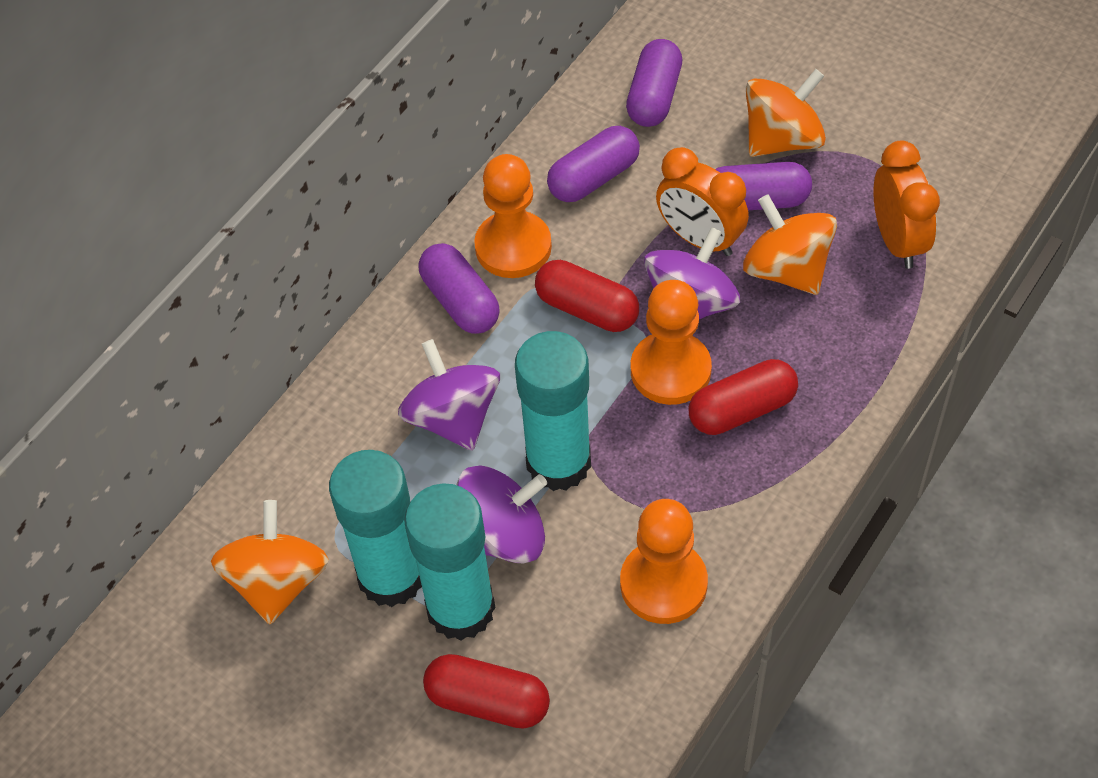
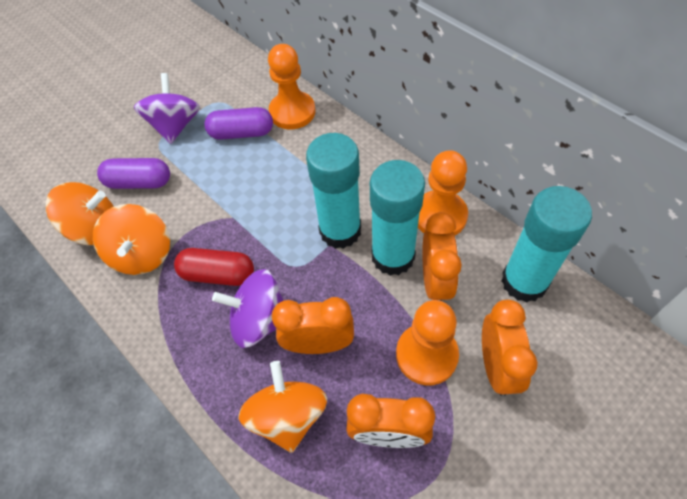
orange clock: 2 -> 4
purple capsule: 4 -> 2
purple spinning top: 3 -> 2
red capsule: 3 -> 1

